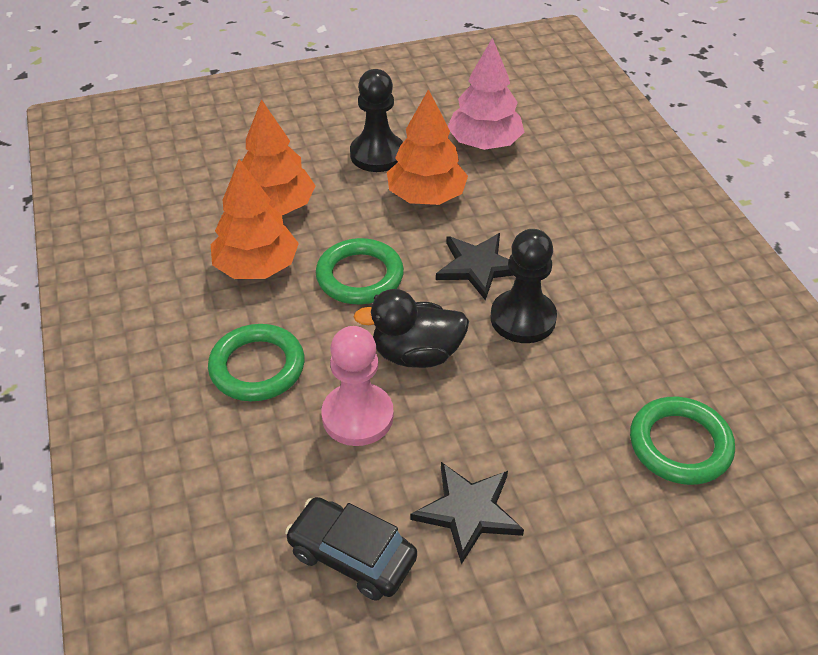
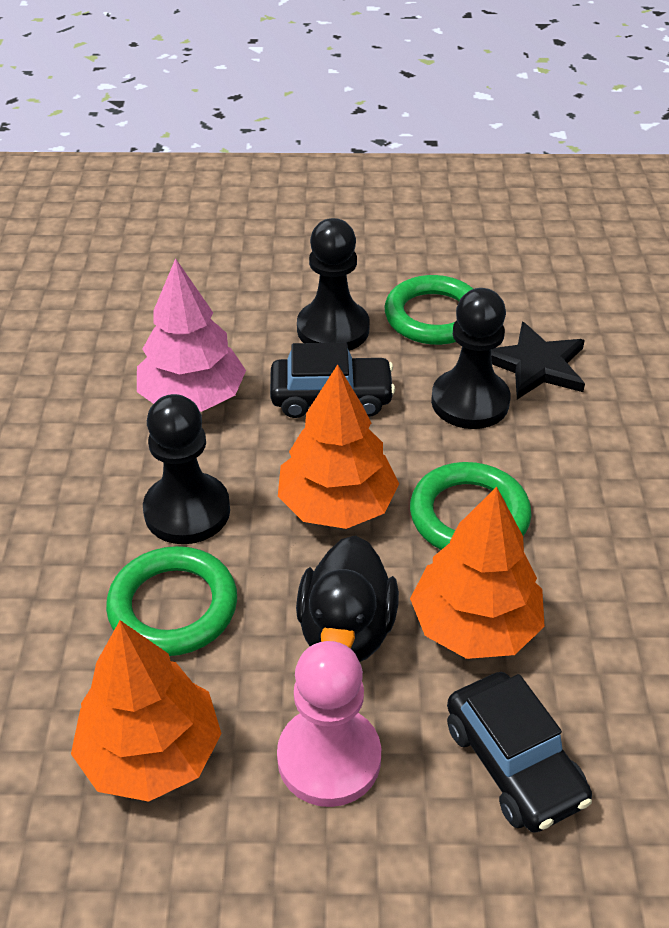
black car: 1 -> 2
black pawn: 2 -> 3
black star: 2 -> 1

